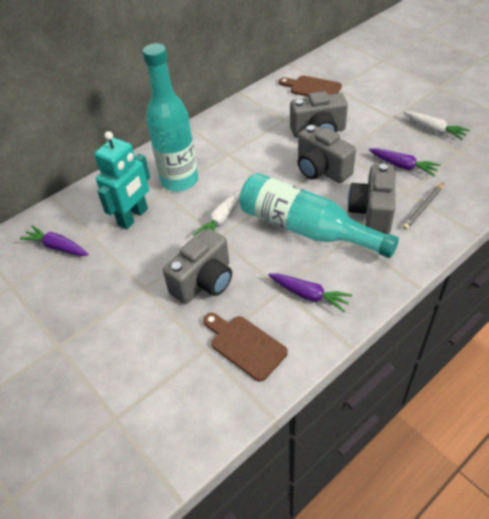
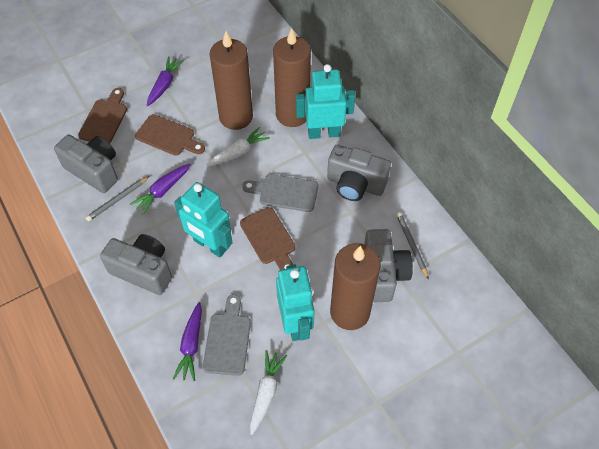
brown candle: 0 -> 3
brown cutting board: 2 -> 3
grey cutting board: 0 -> 2
grey pencil: 1 -> 2
turquoise bottle: 2 -> 0
turquoise robot: 1 -> 3

